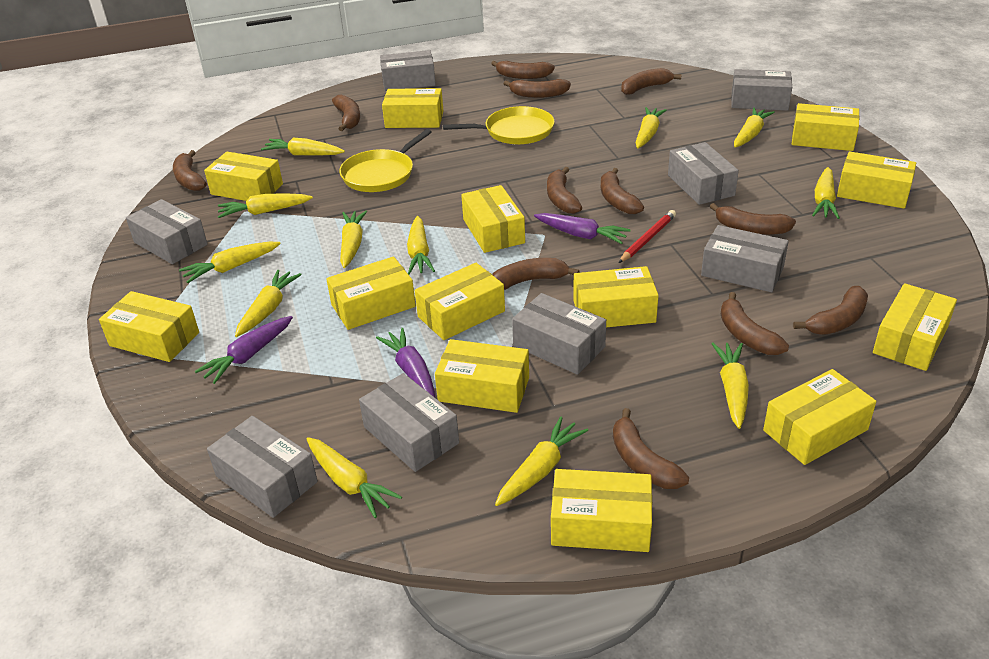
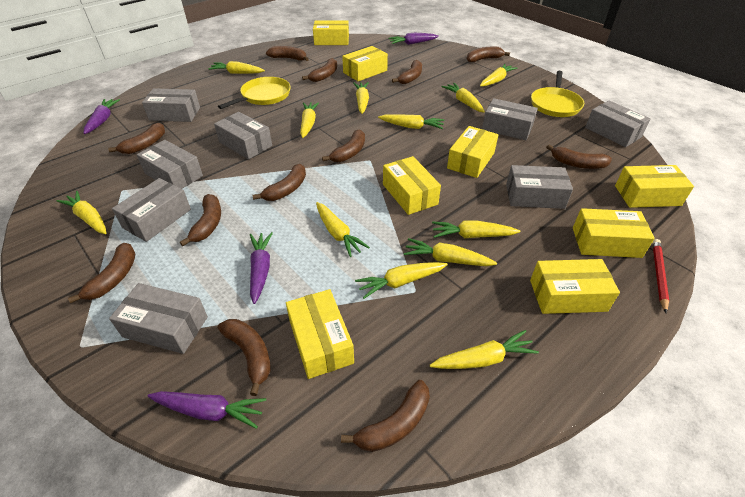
purple carrot: 3 -> 4
yellow box: 13 -> 8

